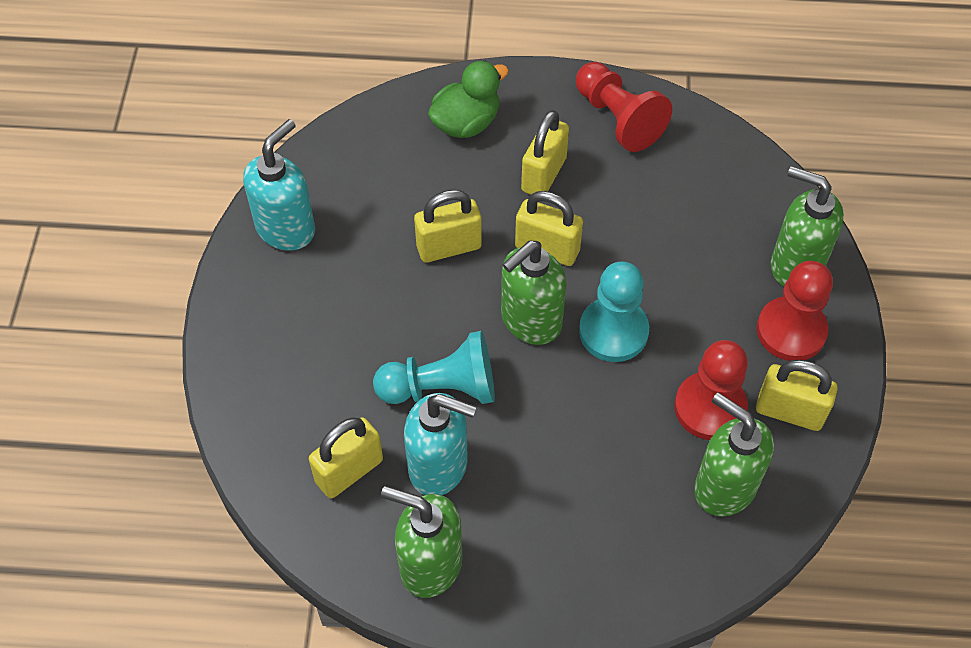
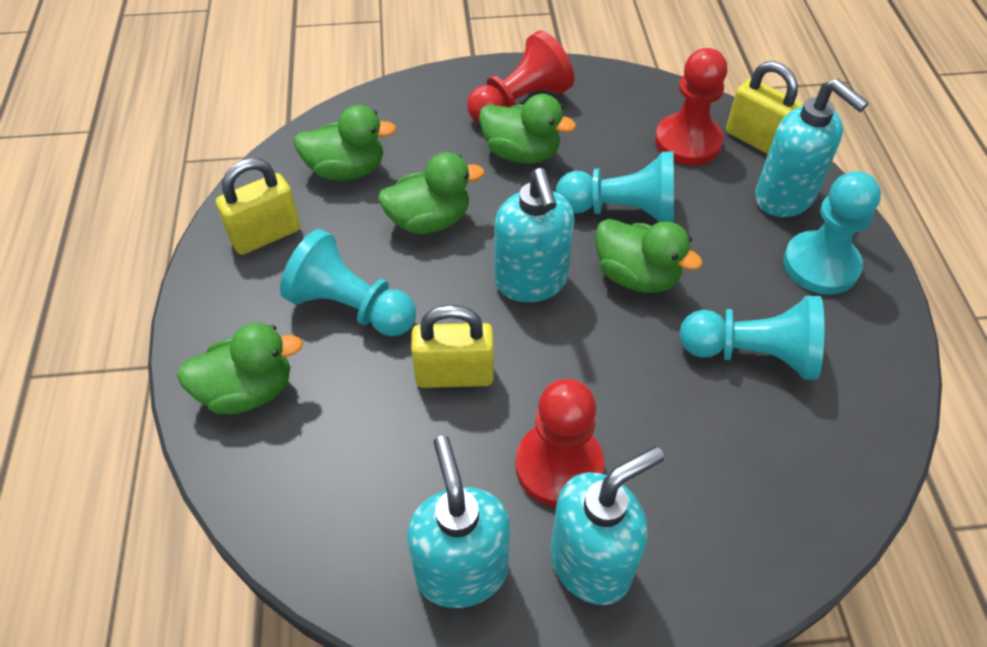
green duck: 1 -> 5
green soap dispenser: 4 -> 0
turquoise pawn: 2 -> 4
turquoise soap dispenser: 2 -> 4
yellow padlock: 5 -> 3

